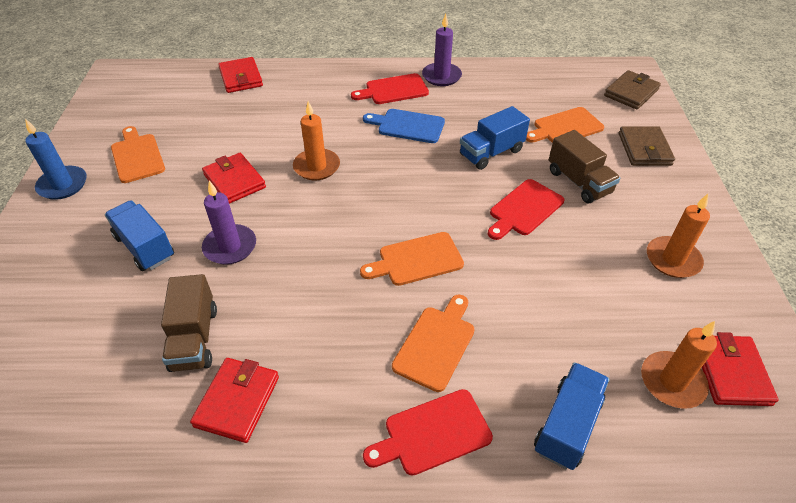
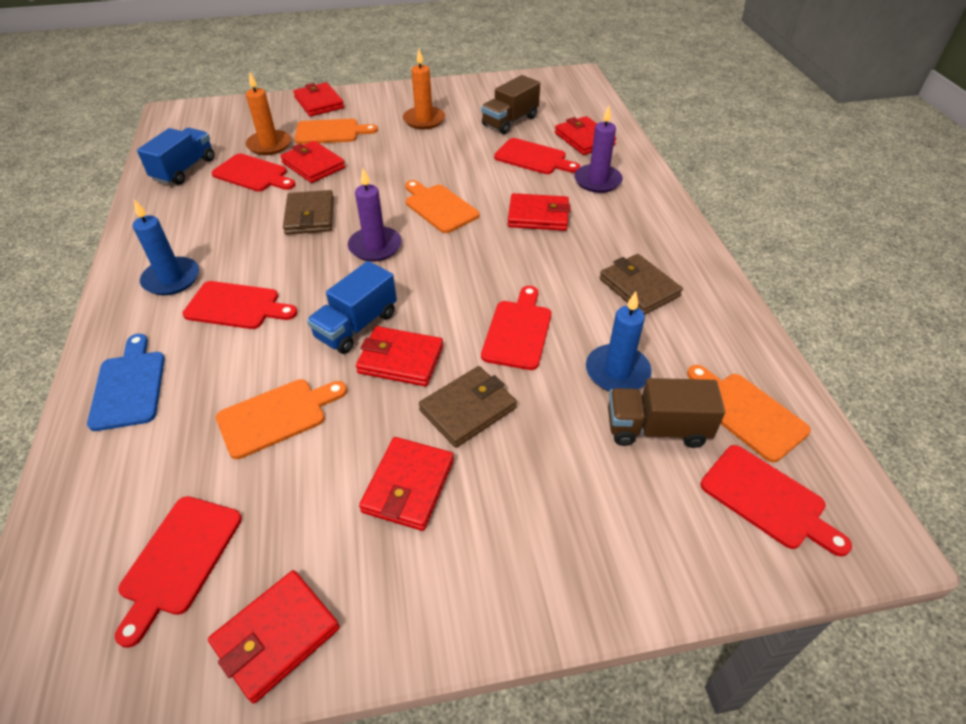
blue candle: 1 -> 2
blue truck: 3 -> 2
brown wallet: 2 -> 3
orange candle: 3 -> 2
red cutting board: 3 -> 6
red wallet: 4 -> 7

